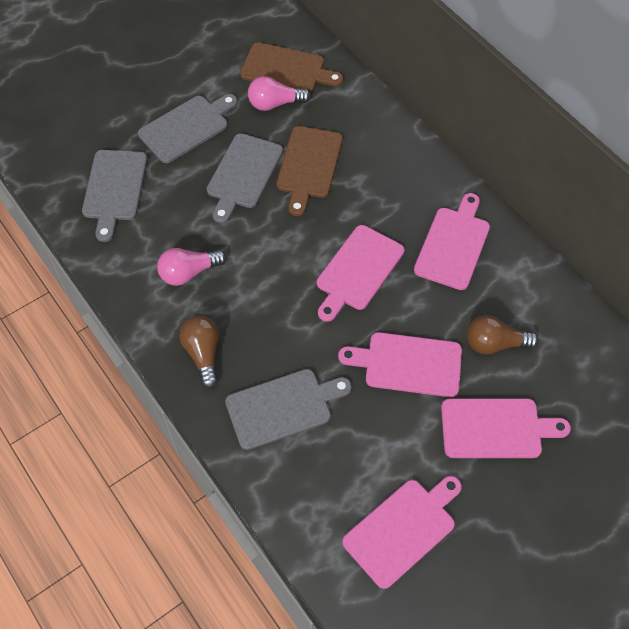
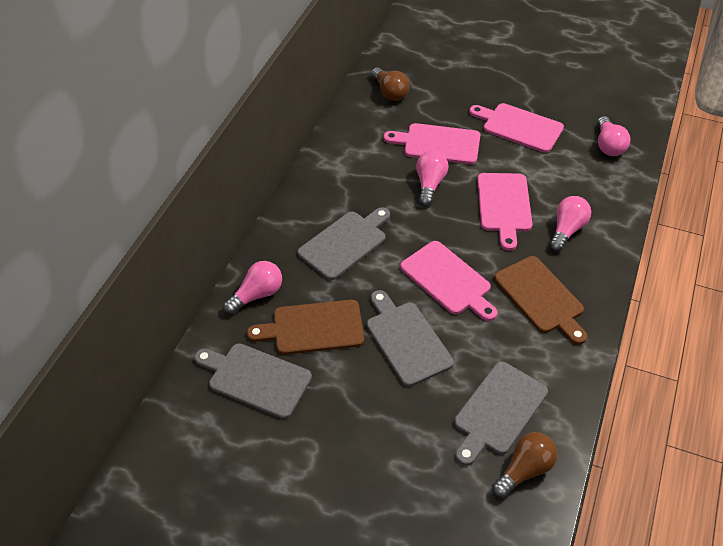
pink cutting board: 5 -> 4
pink light bulb: 2 -> 4

